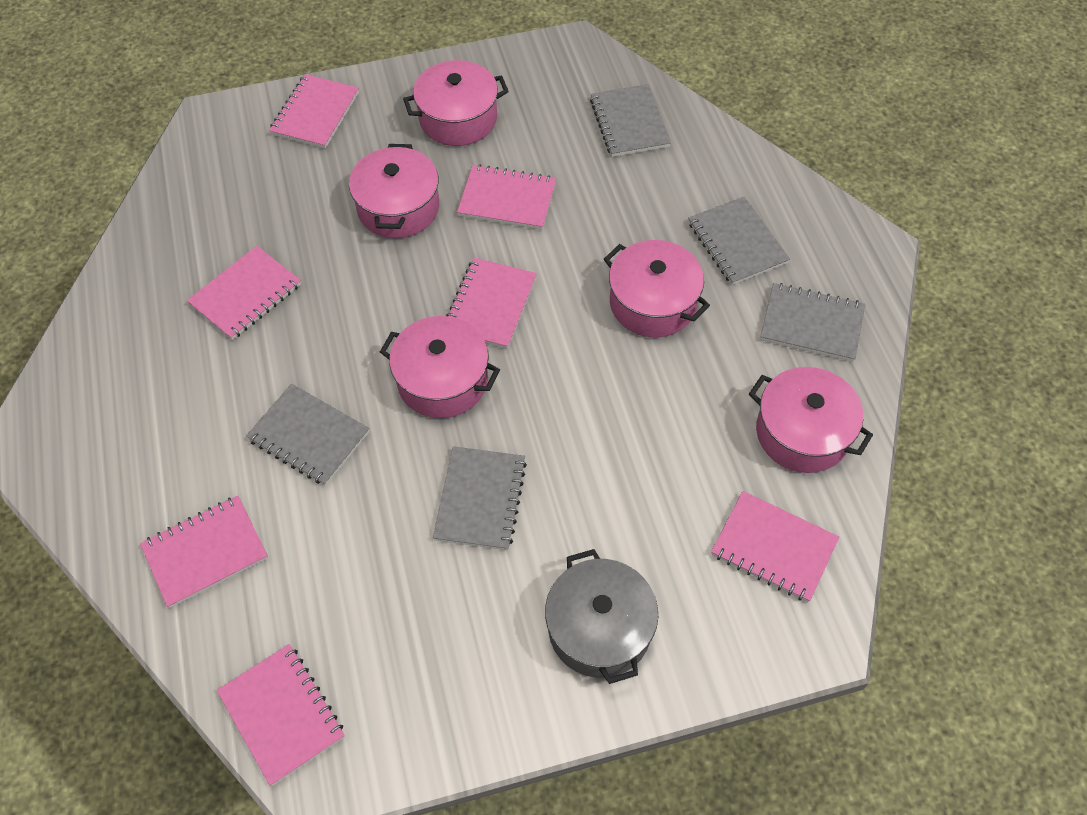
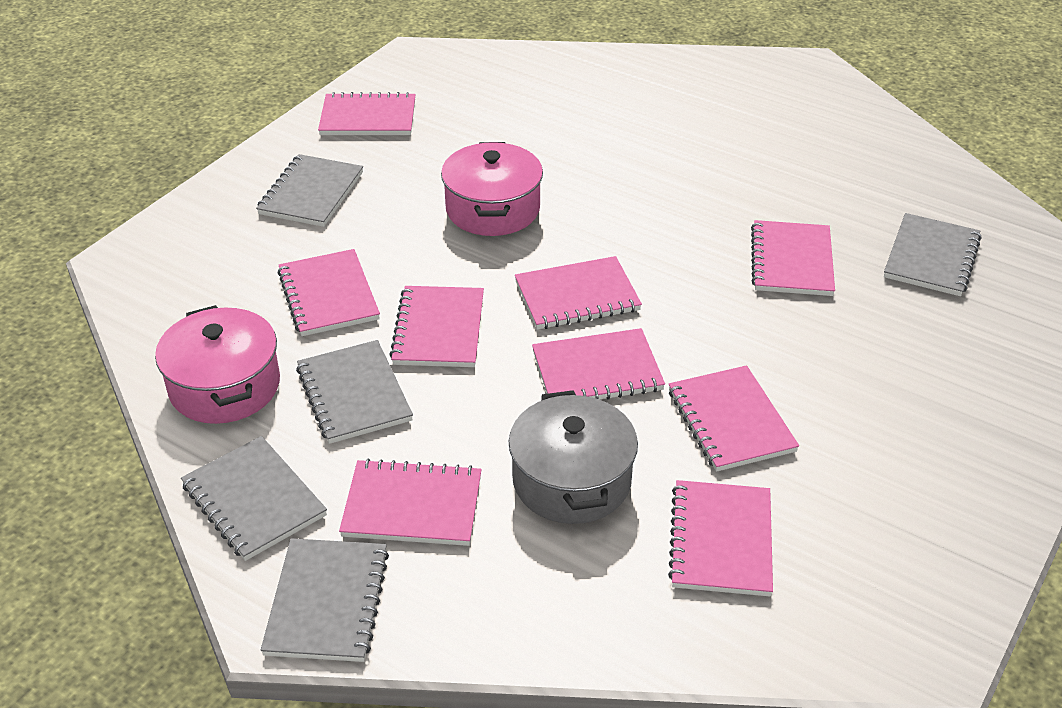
pink notebook: 7 -> 9
pink pot: 5 -> 2

